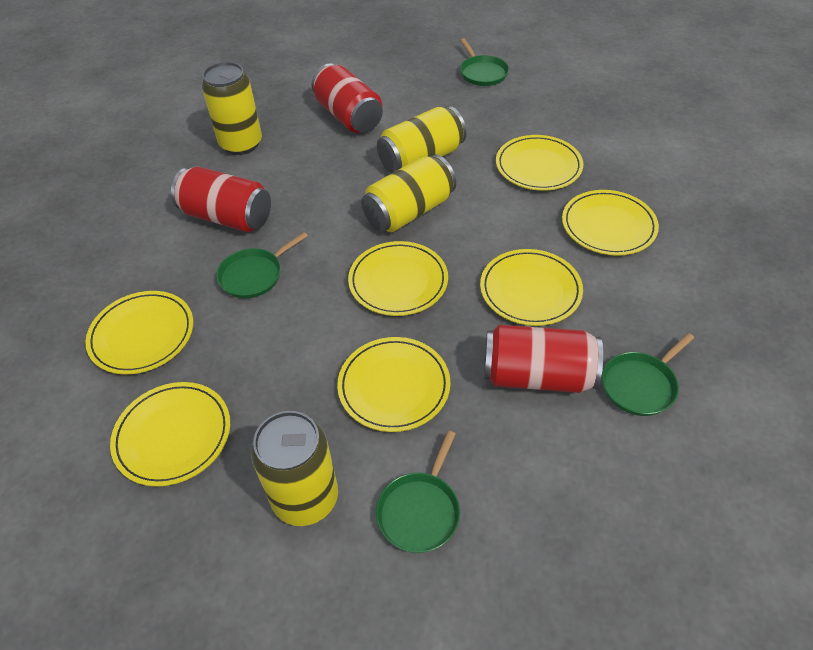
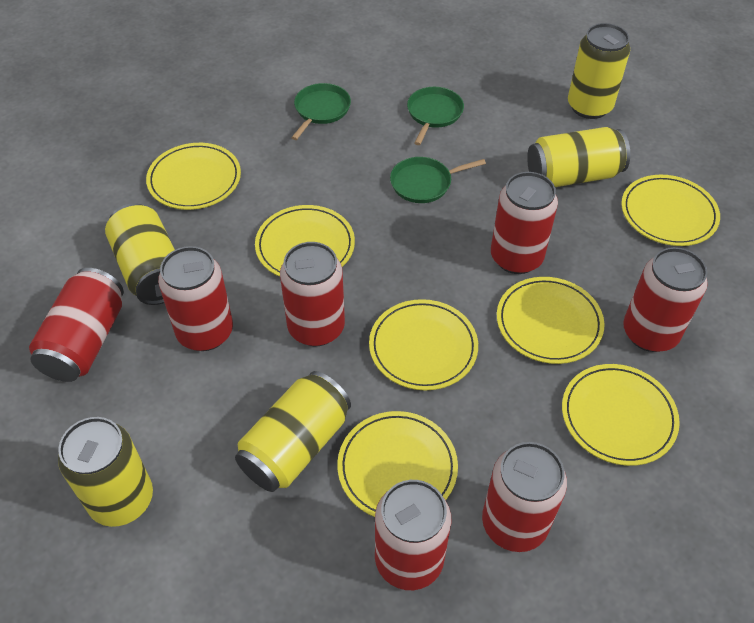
green pan: 4 -> 3
red can: 3 -> 7
yellow can: 4 -> 5

